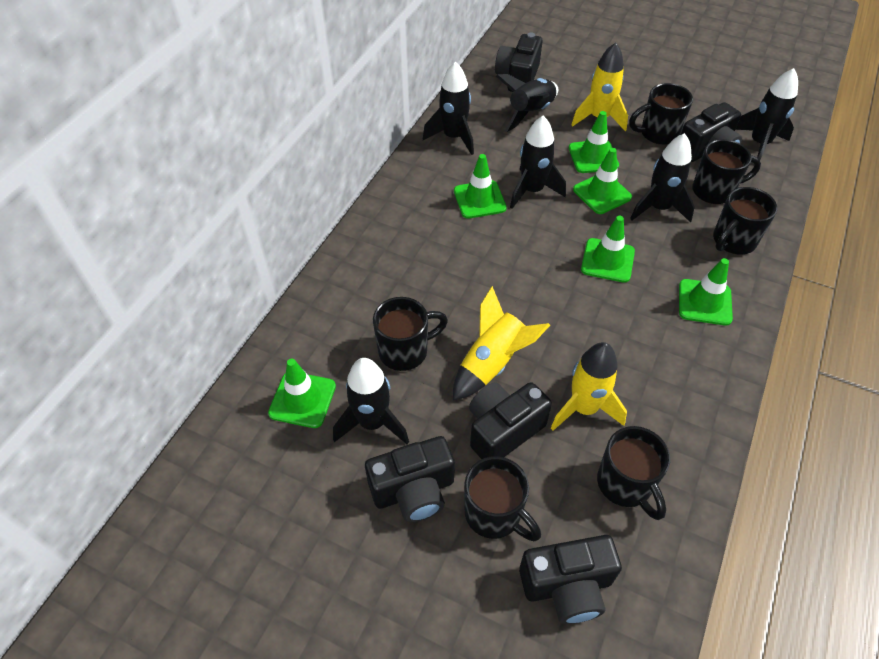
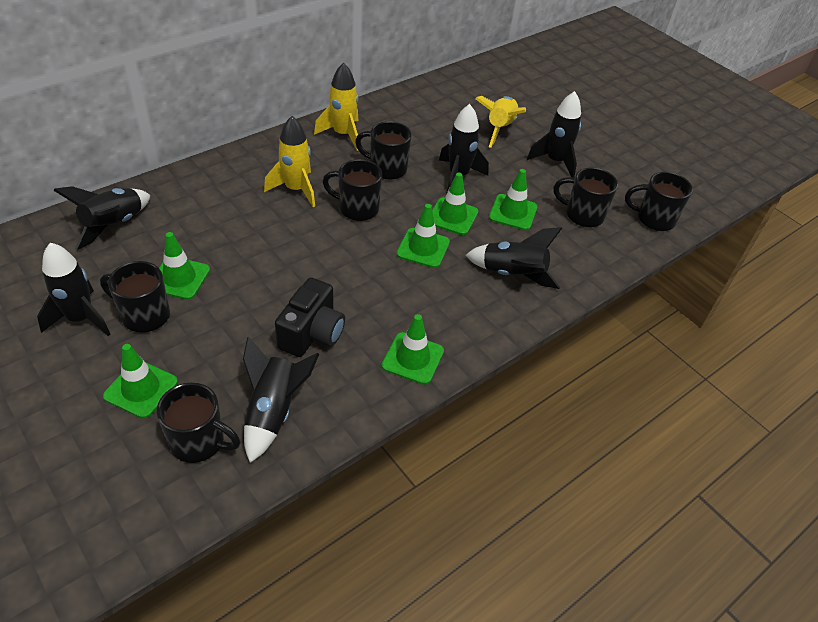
black camera: 5 -> 1

